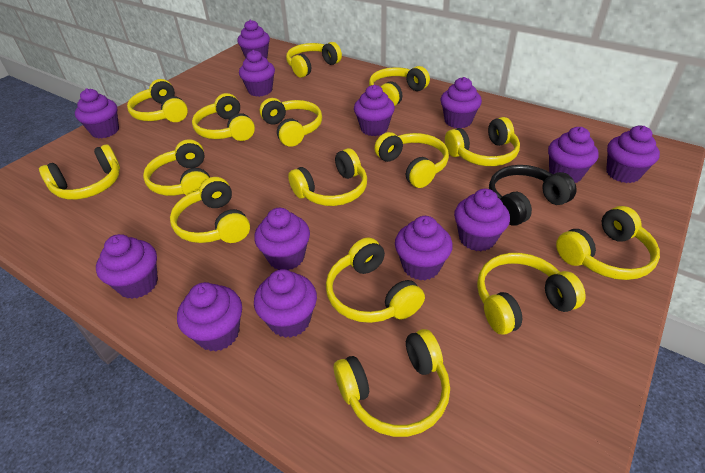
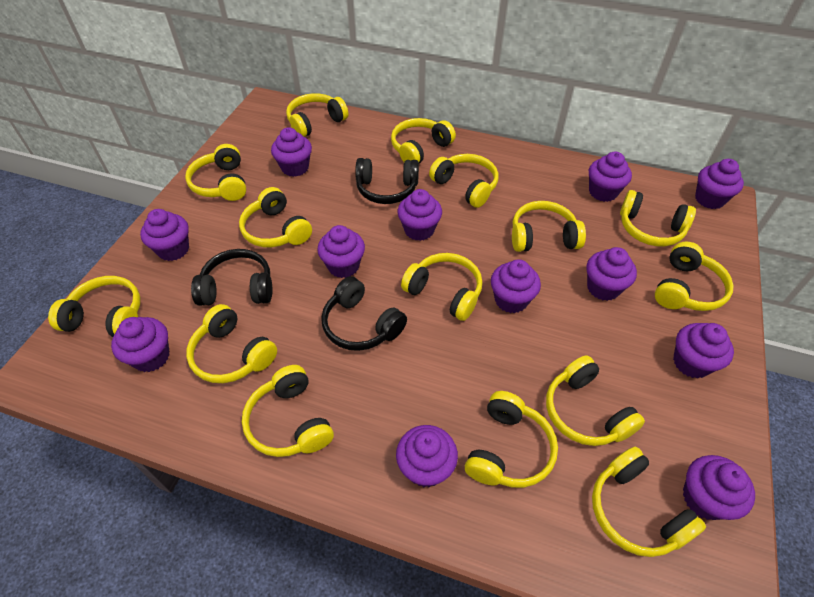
black headphones: 1 -> 3
purple cupcake: 13 -> 12

